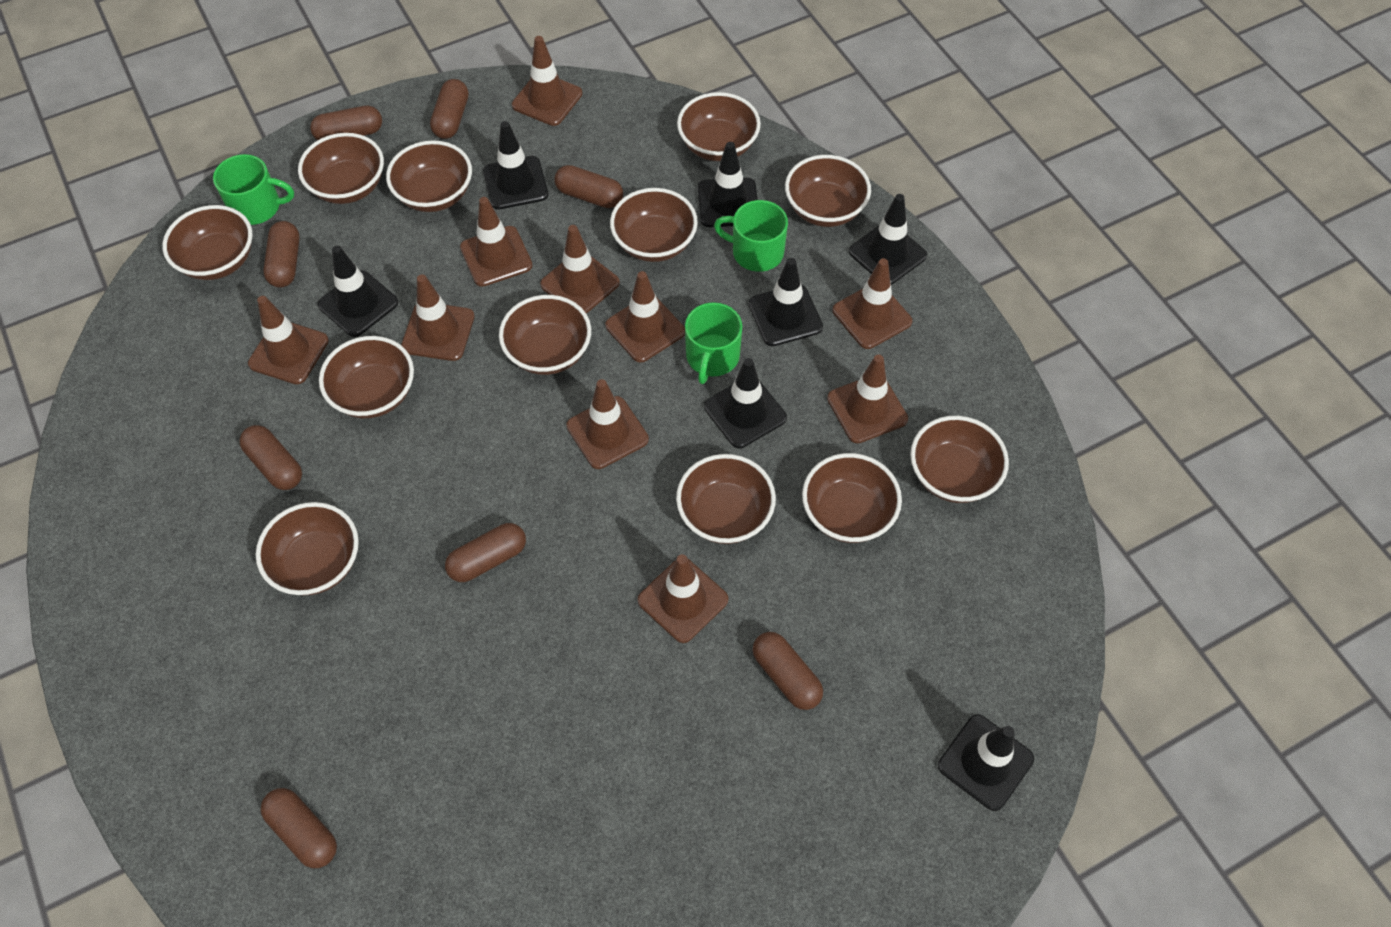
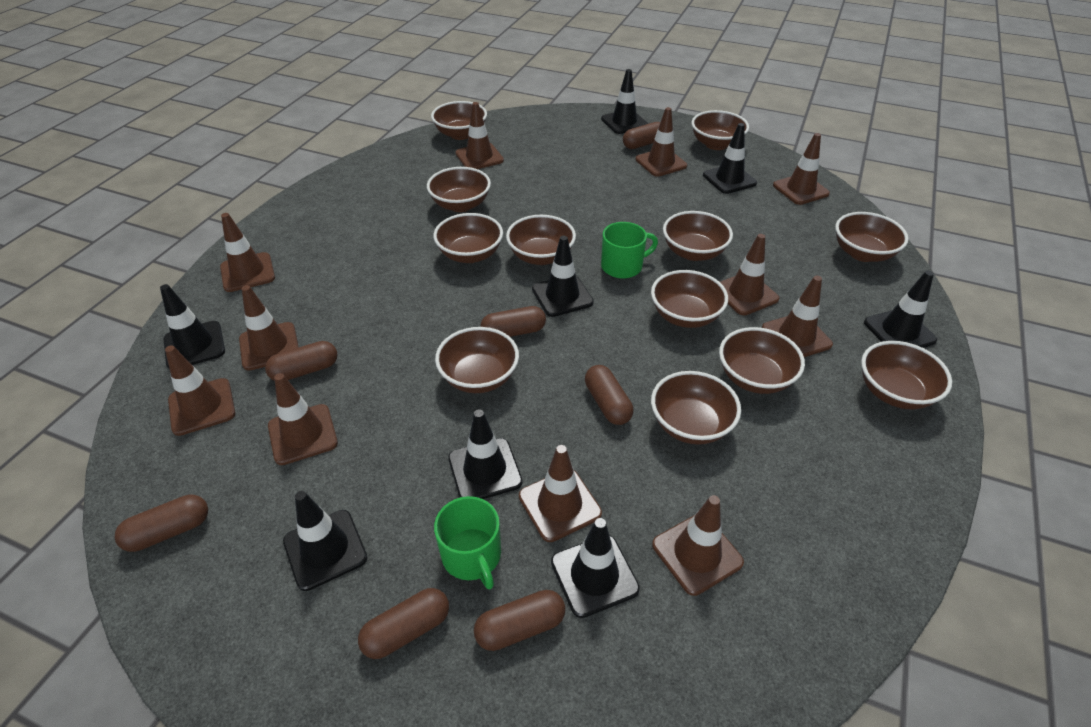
black traffic cone: 7 -> 8
brown capsule: 8 -> 7
brown traffic cone: 10 -> 11
green mug: 3 -> 2

